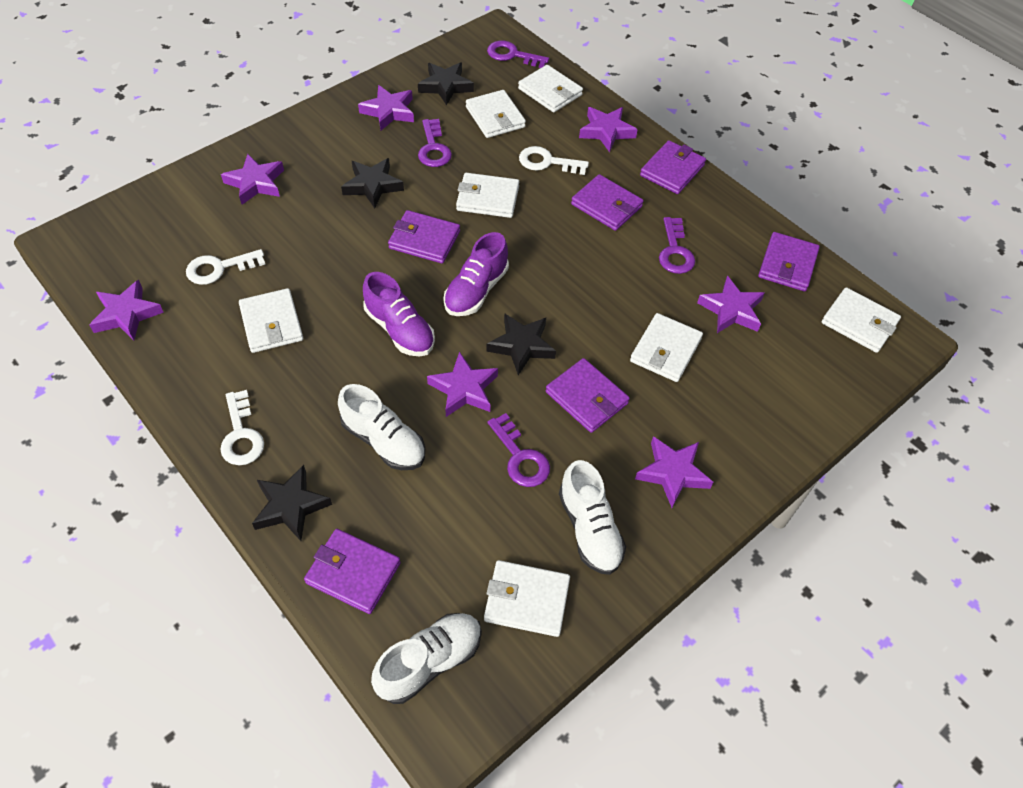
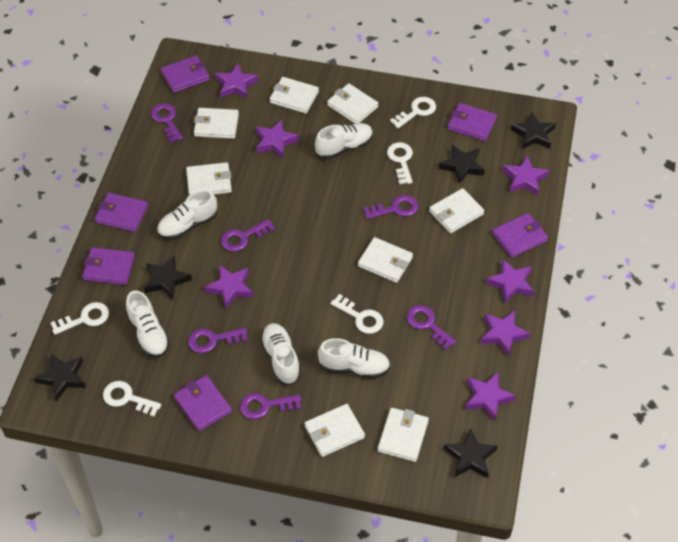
black star: 4 -> 5
purple key: 4 -> 6
purple shoe: 2 -> 0
white key: 3 -> 5
white shoe: 3 -> 5
white wallet: 7 -> 8

